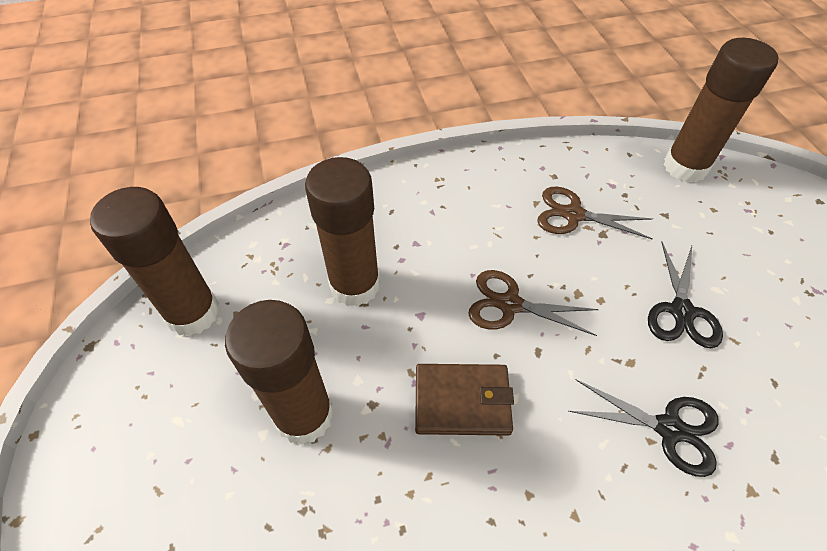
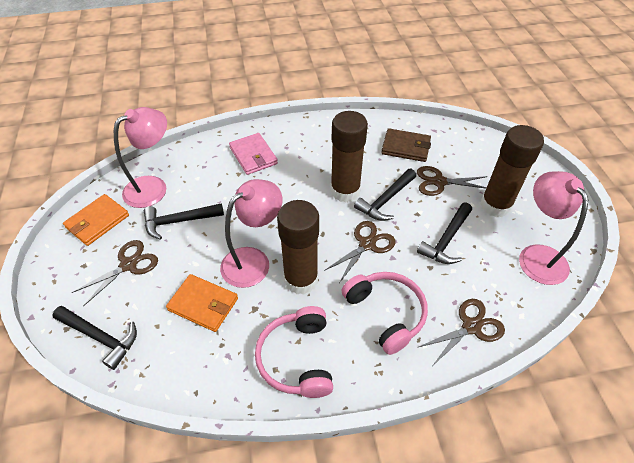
black hammer: 0 -> 4
black scissors: 2 -> 0
brown glue stick: 4 -> 3
brown scissors: 2 -> 4
orange wallet: 0 -> 2
pink headphones: 0 -> 2
pink lamp: 0 -> 3
pink wallet: 0 -> 1

